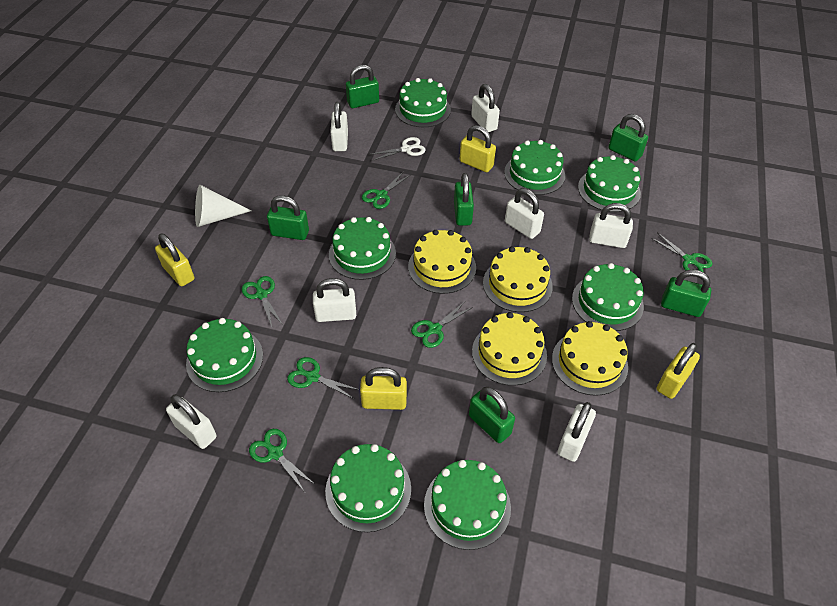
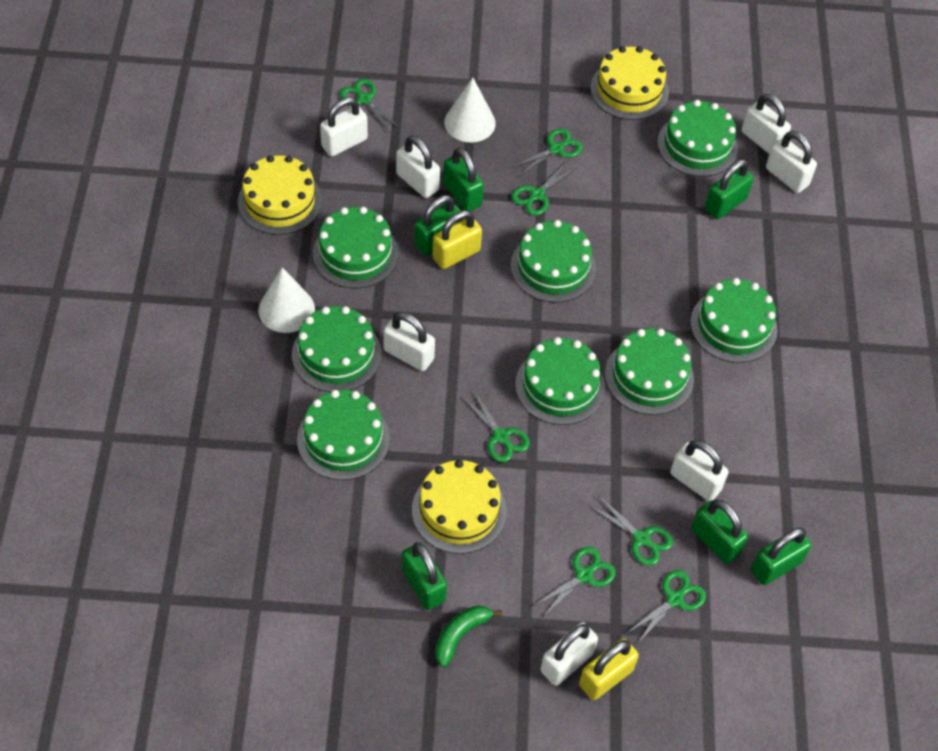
green banana: 0 -> 1
green scissors: 6 -> 7
white cone: 1 -> 2
white scissors: 1 -> 0
yellow cake: 4 -> 3
yellow padlock: 4 -> 2

